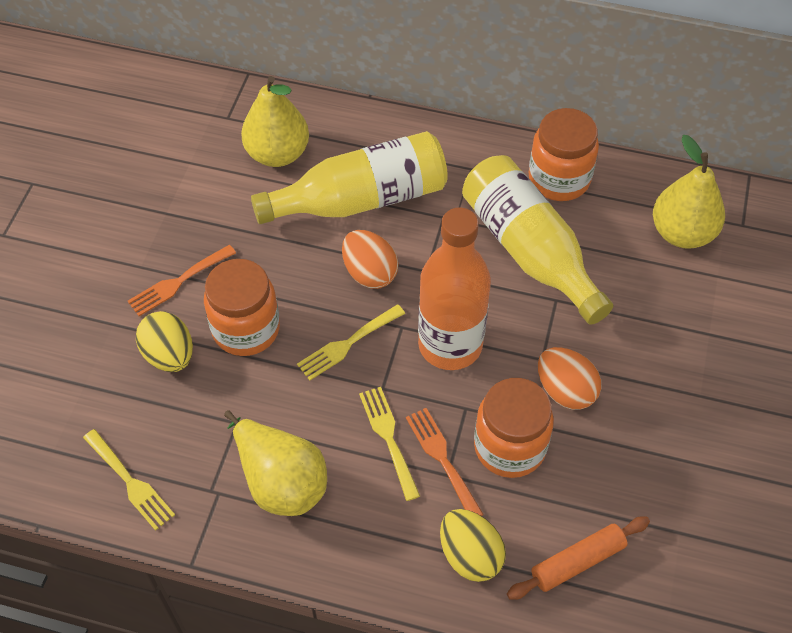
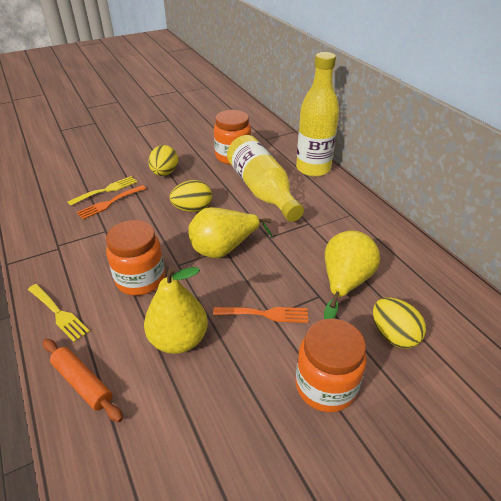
orange bottle: 1 -> 0
orange egg: 2 -> 0
yellow egg: 2 -> 3
yellow fork: 3 -> 2

